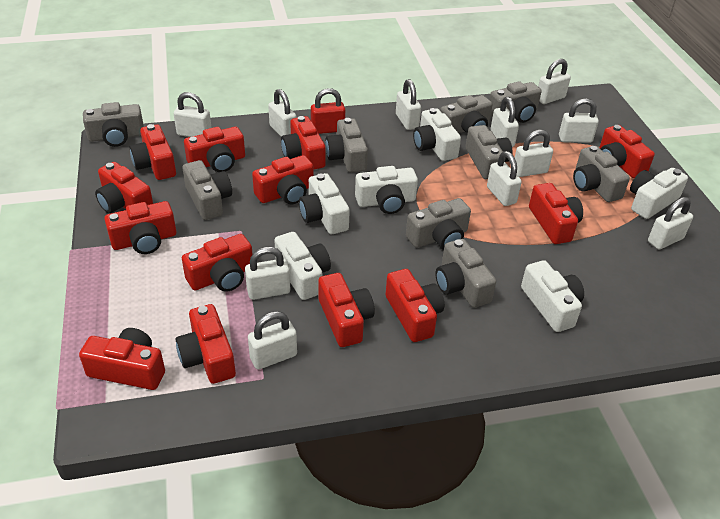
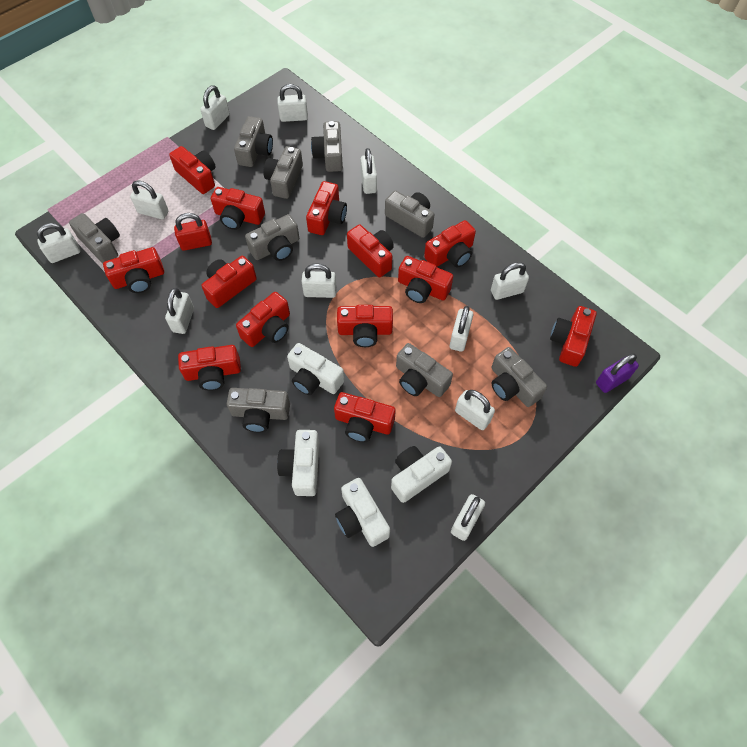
purple padlock: 0 -> 1
white camera: 6 -> 4

